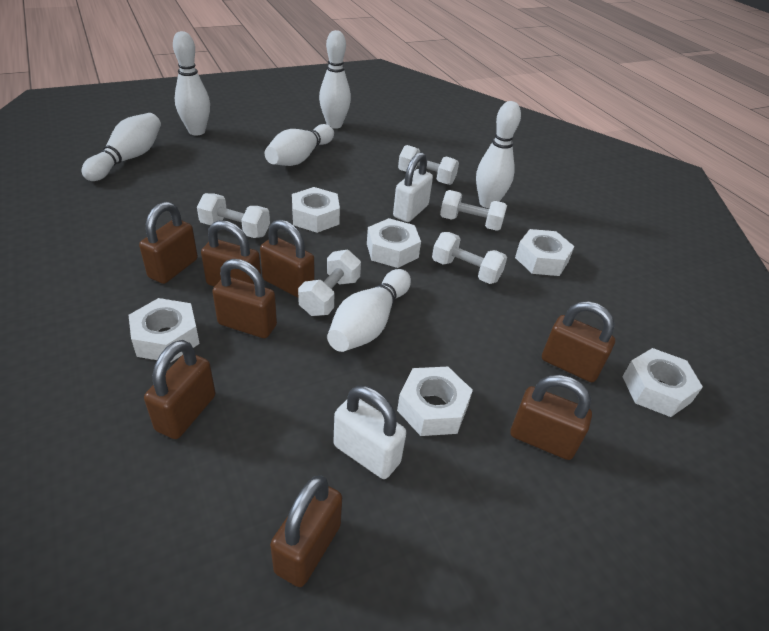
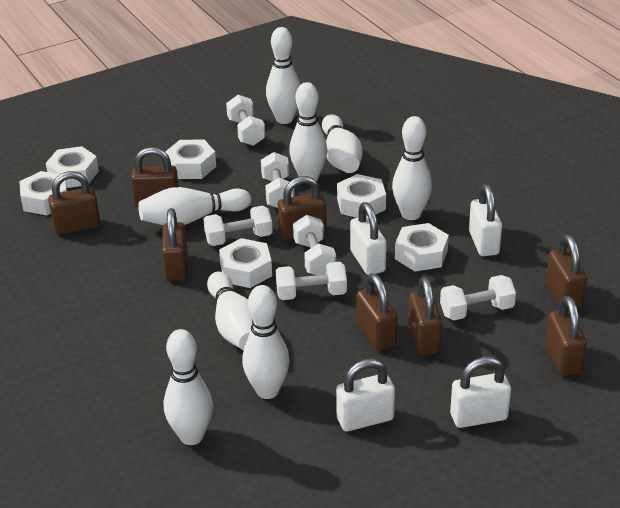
white bowling pin: 6 -> 8
white dumbbell: 5 -> 6
white padlock: 2 -> 4

